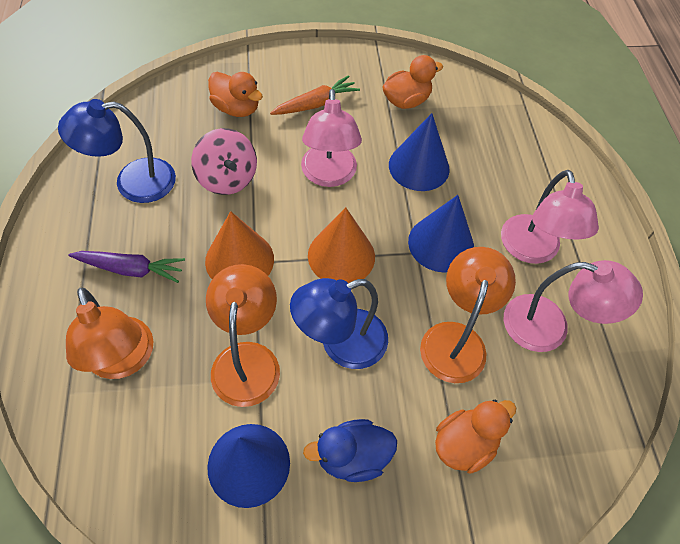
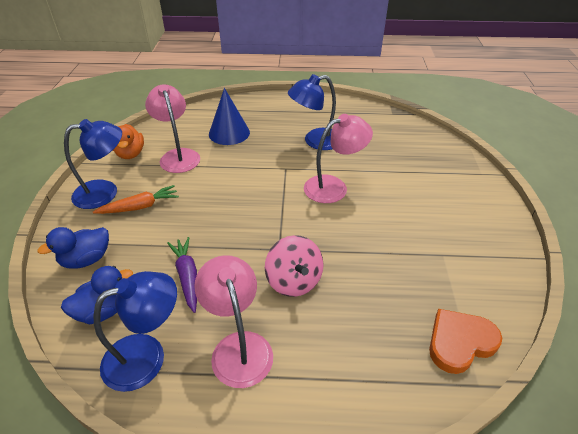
blue cone: 3 -> 1
blue duck: 1 -> 2
blue lamp: 2 -> 3
orange cone: 2 -> 0
orange duck: 3 -> 1
orange heart: 0 -> 1
orange lamp: 3 -> 0

